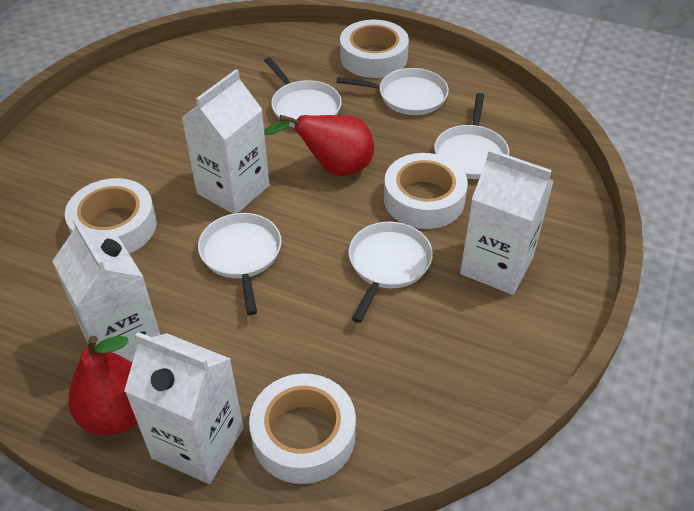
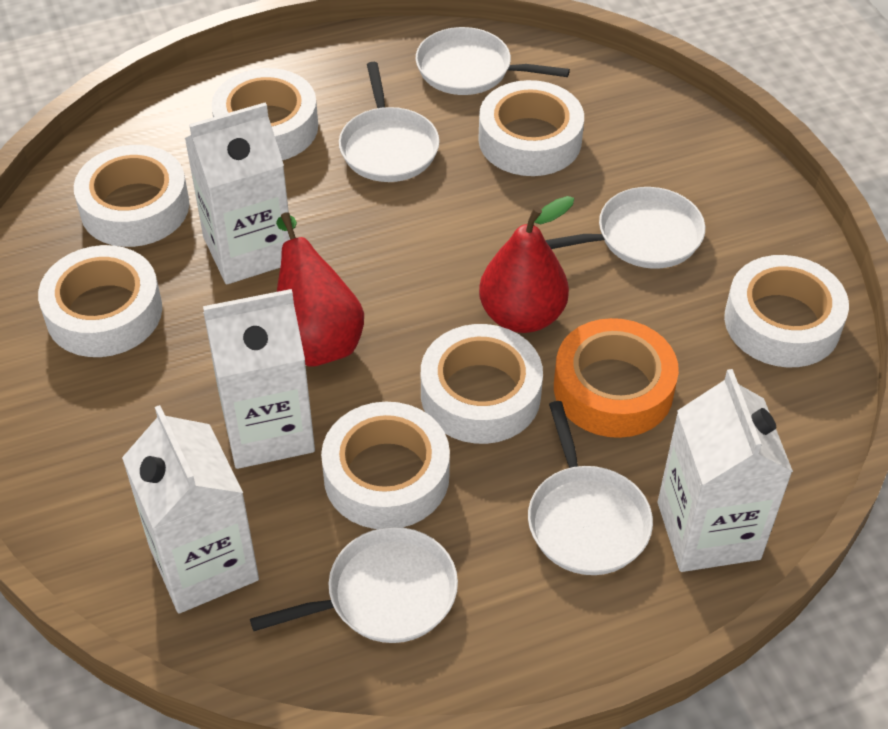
orange tape: 0 -> 1
white tape: 4 -> 7

